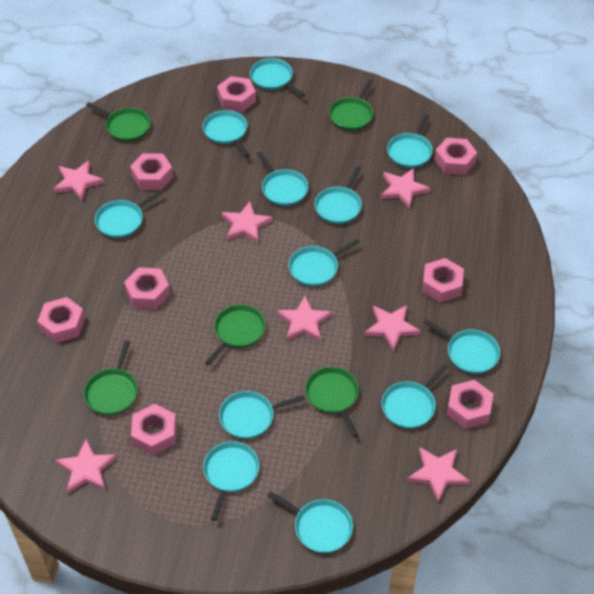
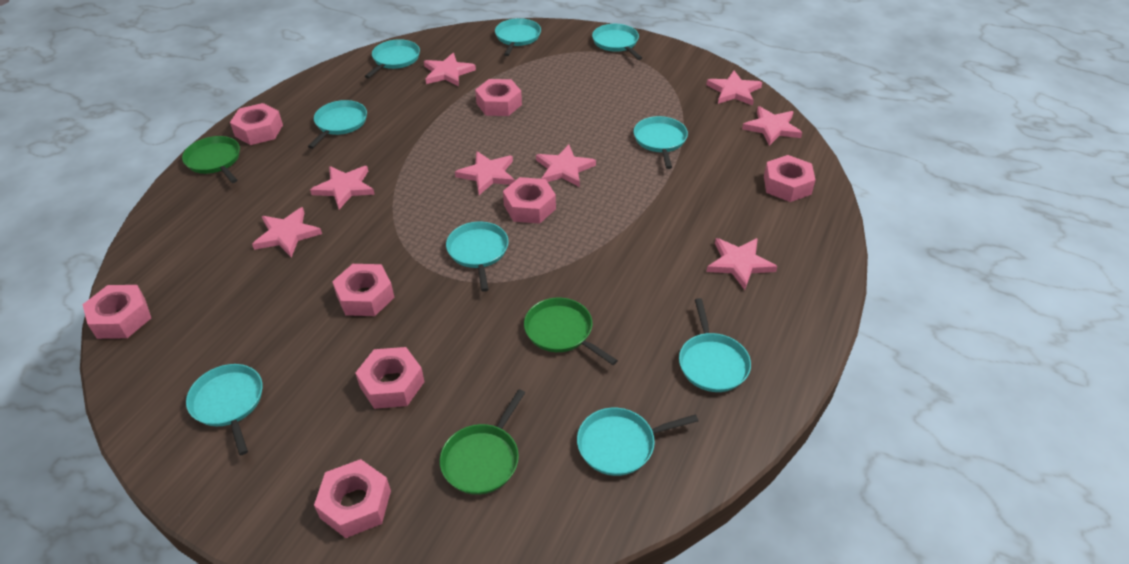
green pan: 5 -> 3
pink star: 7 -> 8
turquoise pan: 12 -> 9

